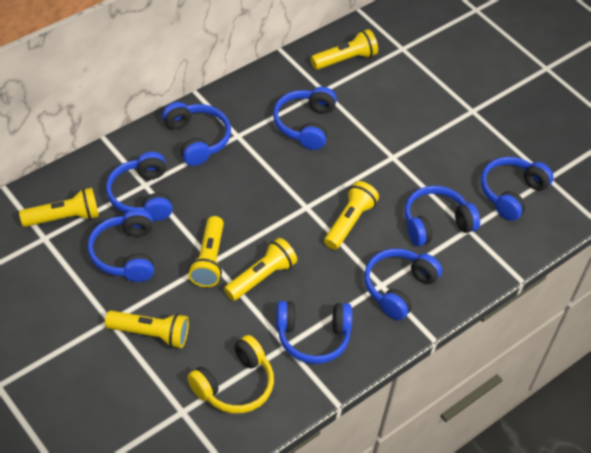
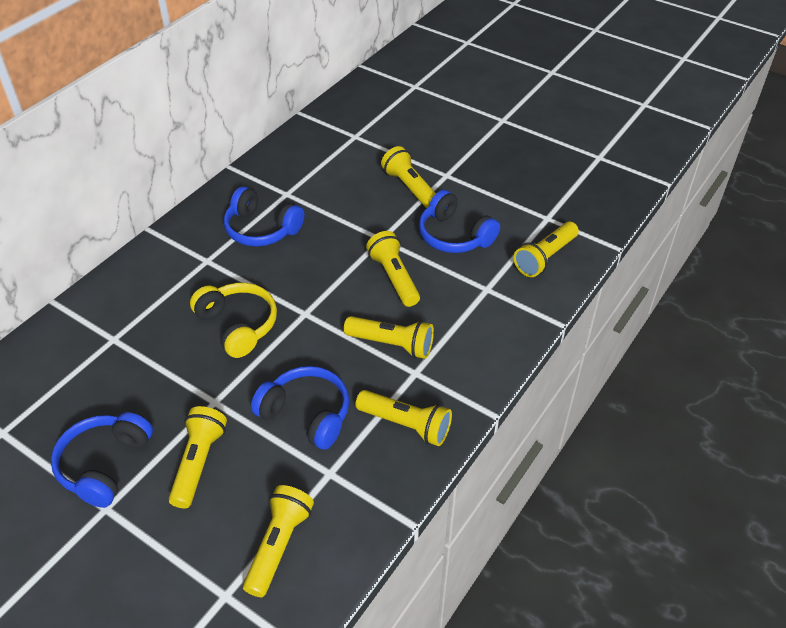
blue headphones: 8 -> 4
yellow flashlight: 6 -> 7

